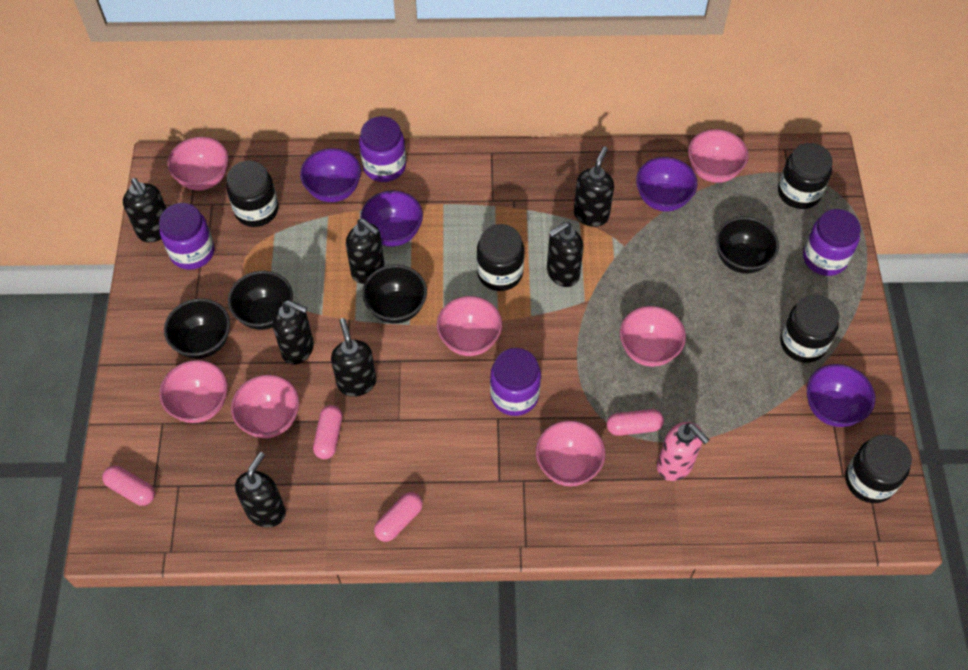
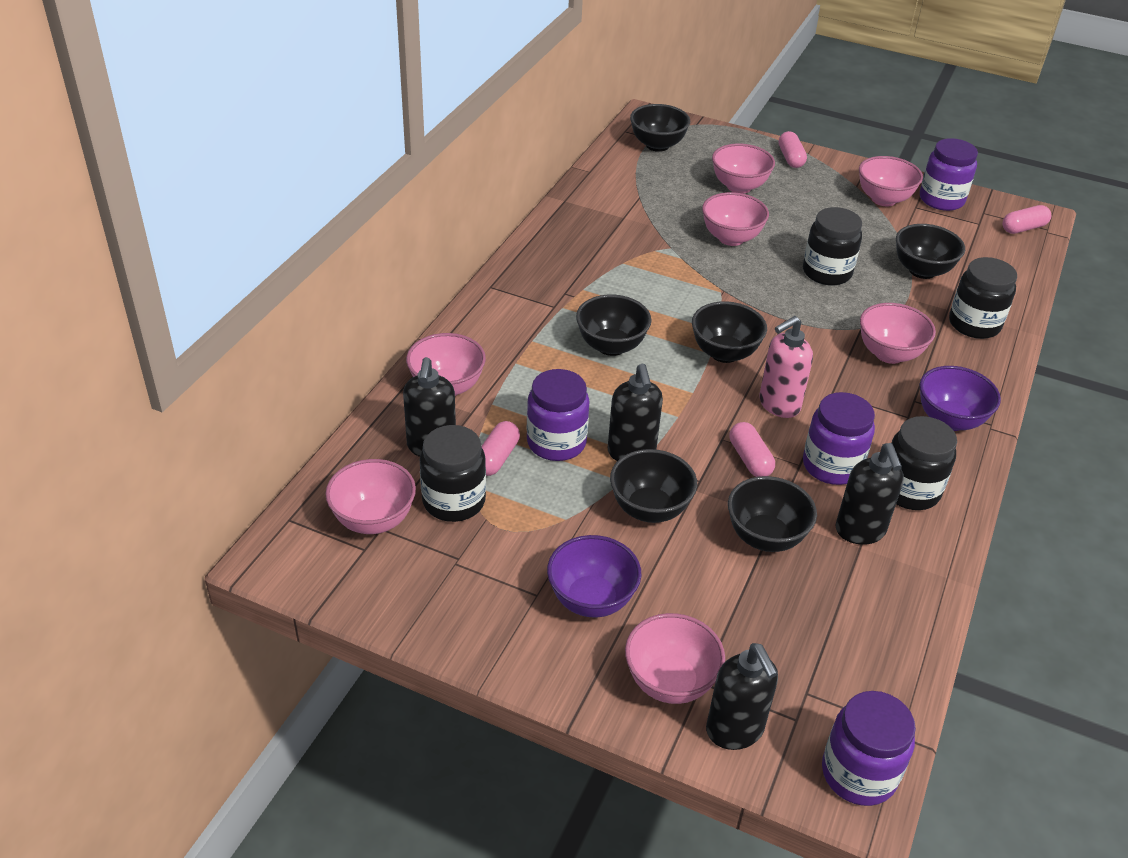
black bowl: 4 -> 6
black jar: 5 -> 4
black soap dispenser: 7 -> 4
purple bowl: 4 -> 2

